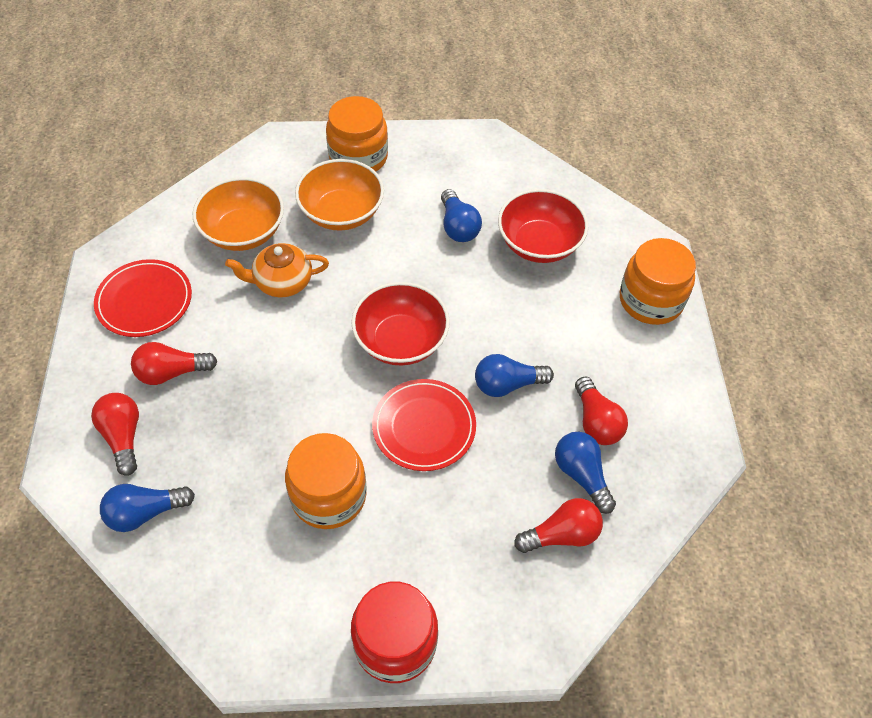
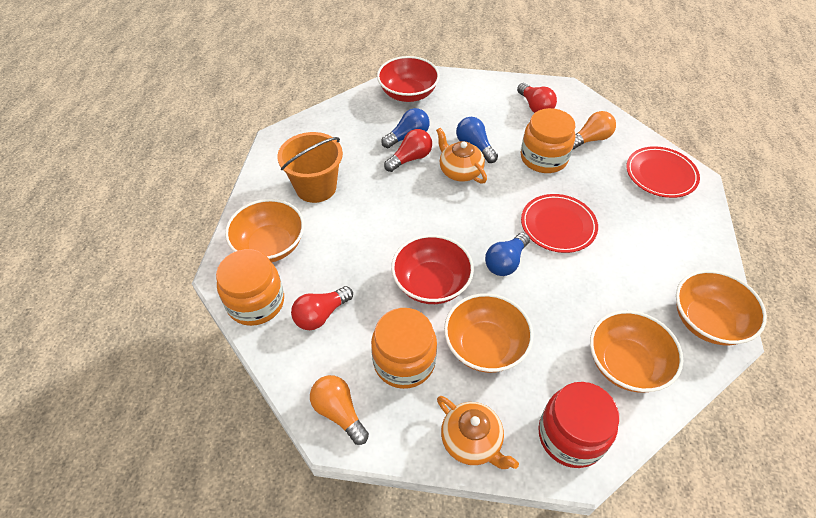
blue light bulb: 4 -> 3
orange bowl: 2 -> 4
orange bucket: 0 -> 1
orange light bulb: 0 -> 2
orange teapot: 1 -> 2
red light bulb: 4 -> 3

